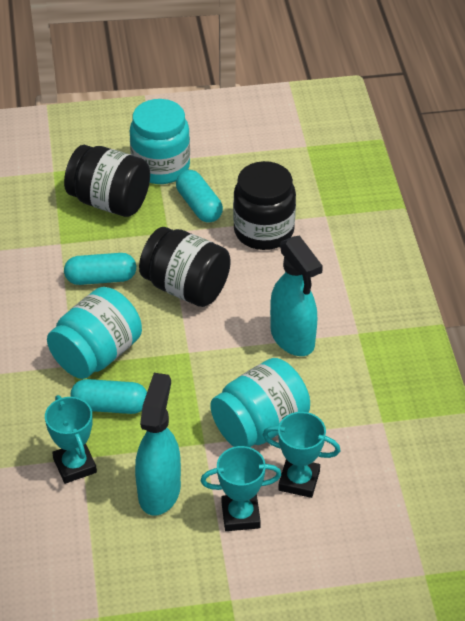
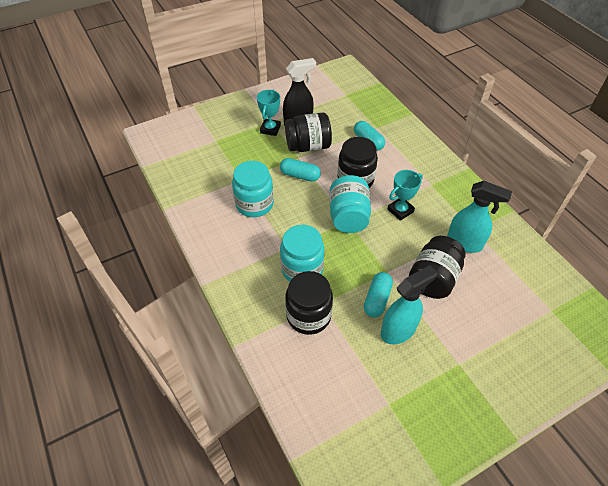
black jar: 3 -> 4
black spray bottle: 0 -> 1
turquoise trophy: 3 -> 2

